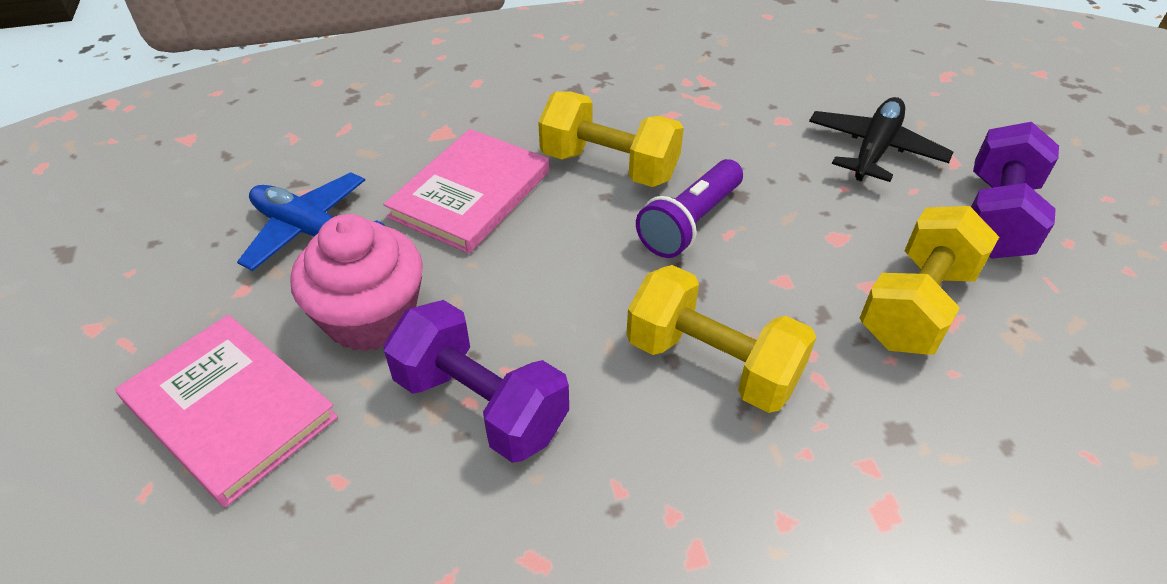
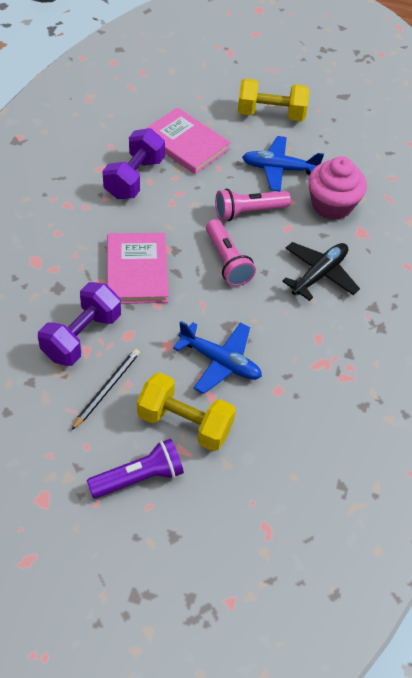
black pencil: 0 -> 1
blue plane: 1 -> 2
pink flashlight: 0 -> 2
yellow dumbbell: 3 -> 2

